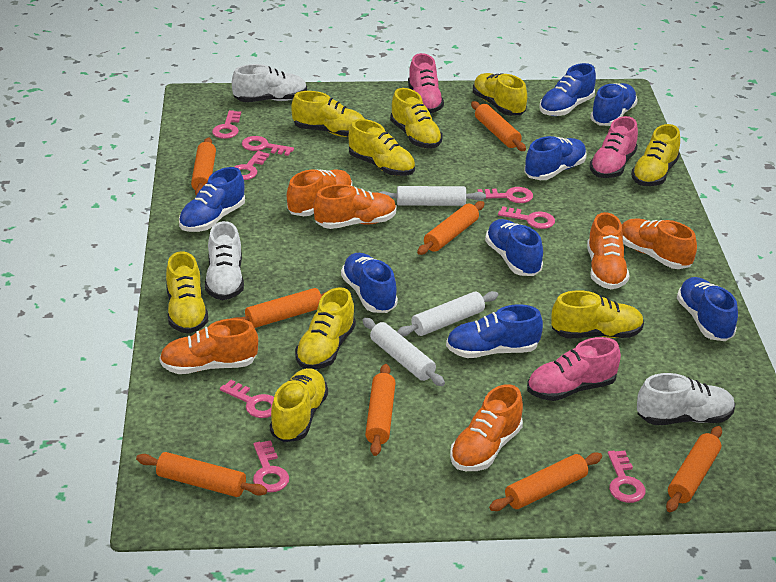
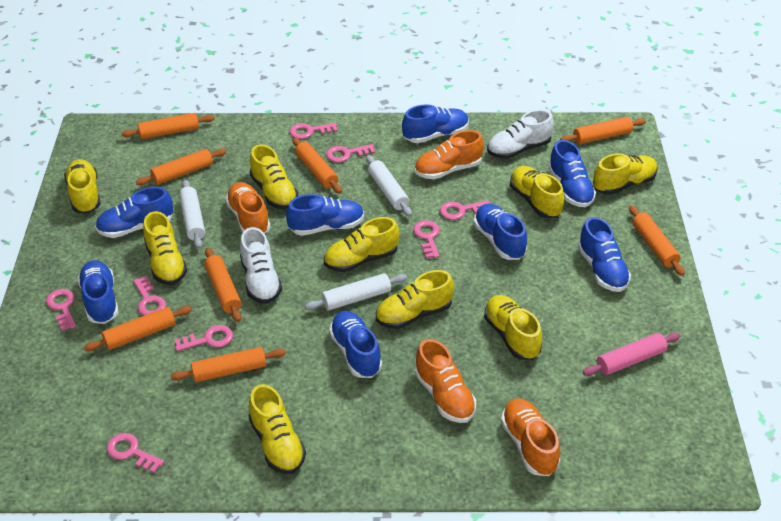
orange shoe: 6 -> 4
pink rolling pin: 0 -> 1
pink shoe: 3 -> 0
white shoe: 3 -> 2

